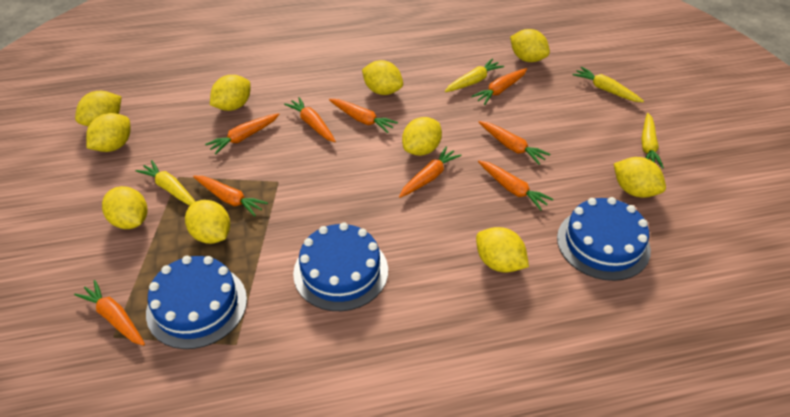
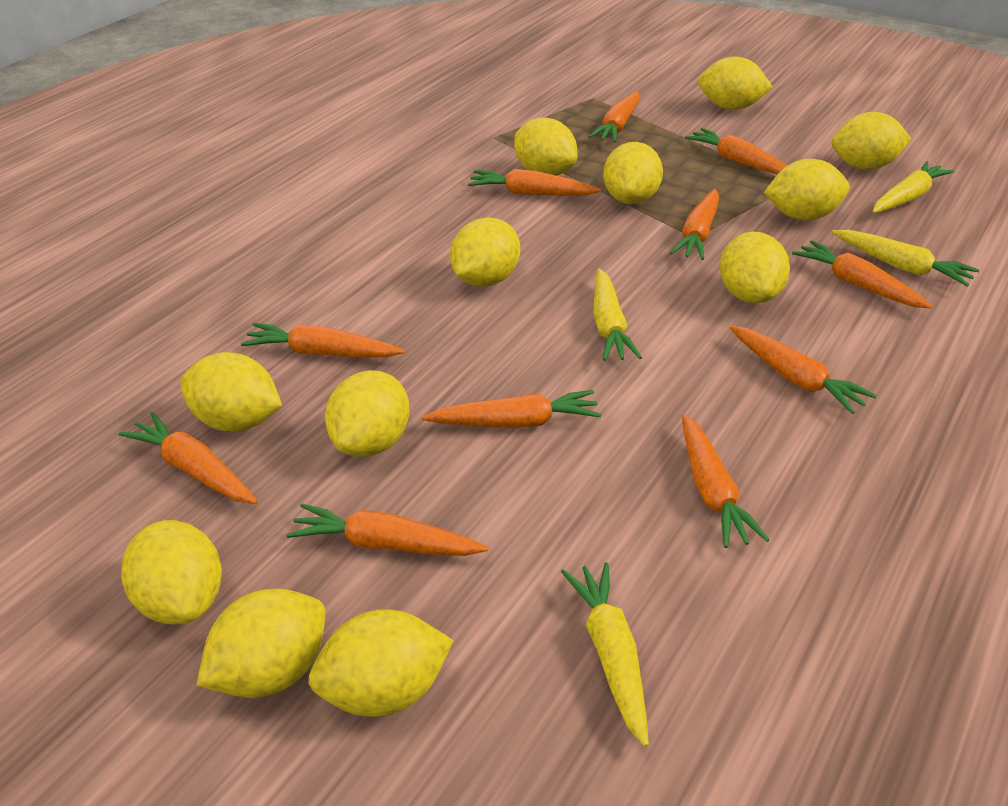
blue cake: 3 -> 0
orange carrot: 9 -> 11
yellow lemon: 10 -> 12

